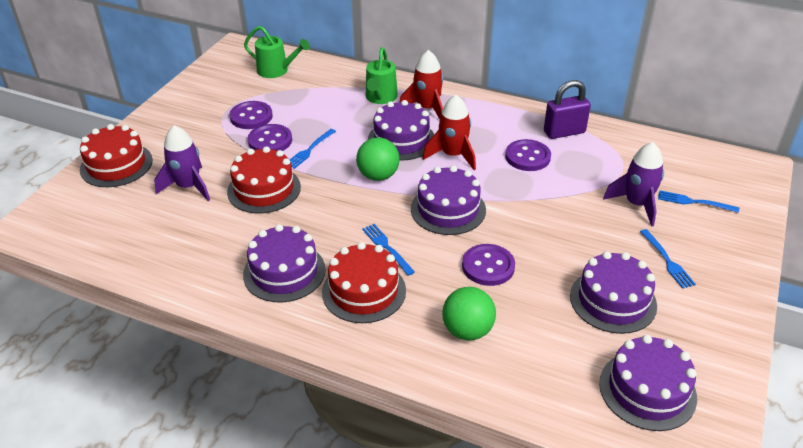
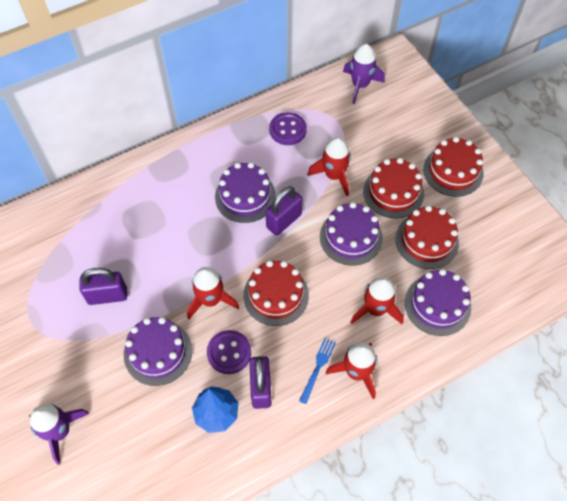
blue fork: 4 -> 1
blue tree: 0 -> 1
green ball: 2 -> 0
green watering can: 2 -> 0
purple button: 4 -> 2
purple cake: 5 -> 4
purple padlock: 1 -> 3
red cake: 3 -> 4
red rocket: 2 -> 4

